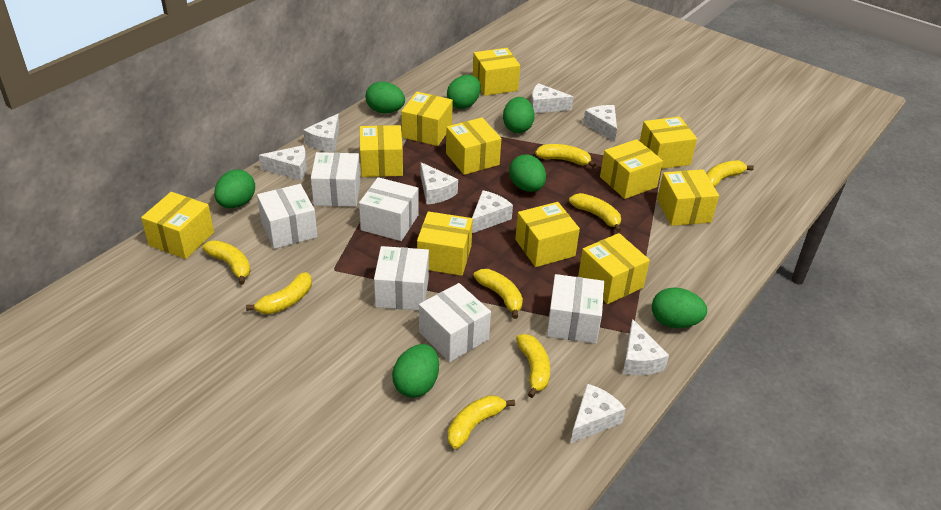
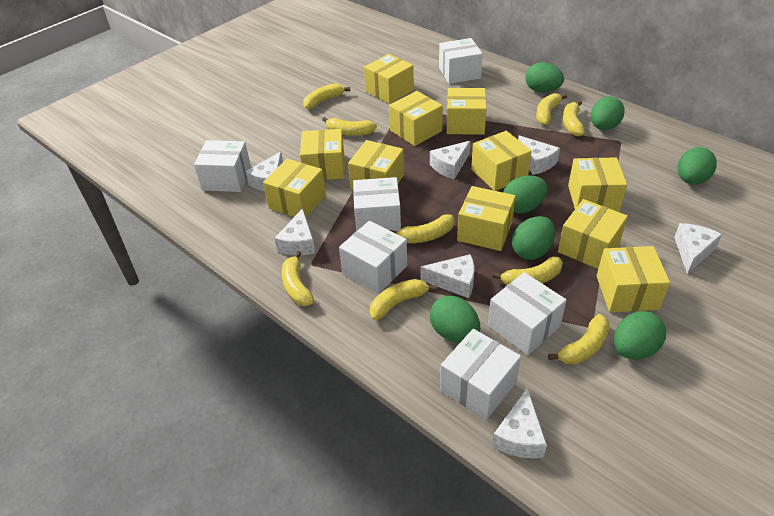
white cheese: 8 -> 7
yellow banana: 8 -> 9

